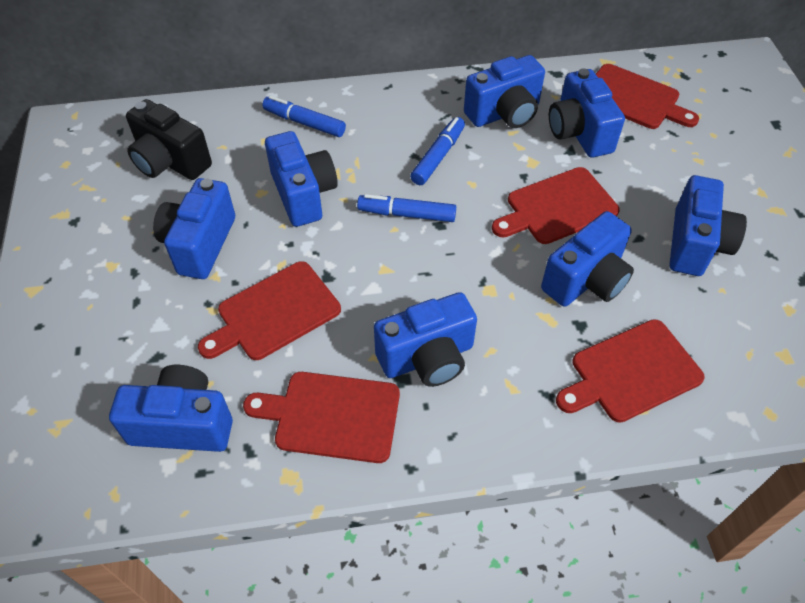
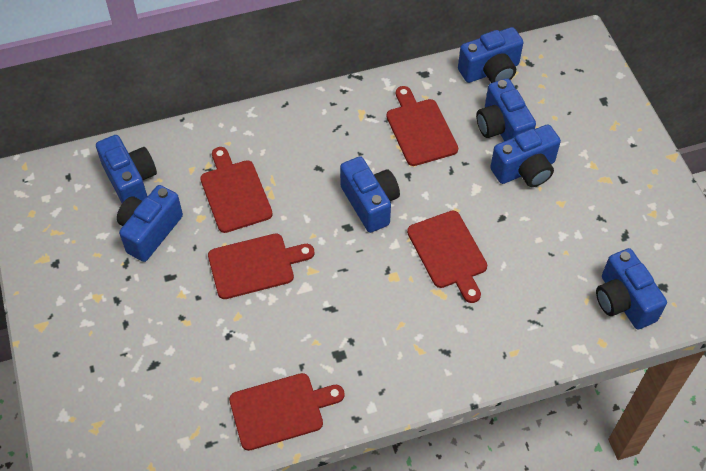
black camera: 1 -> 0
blue camera: 8 -> 7
blue marker: 3 -> 0

